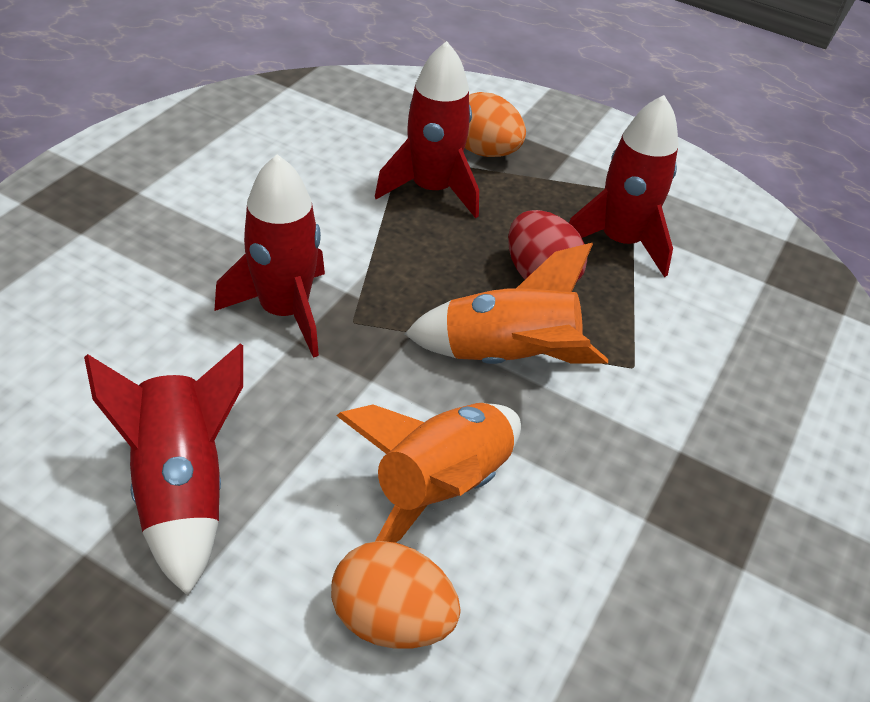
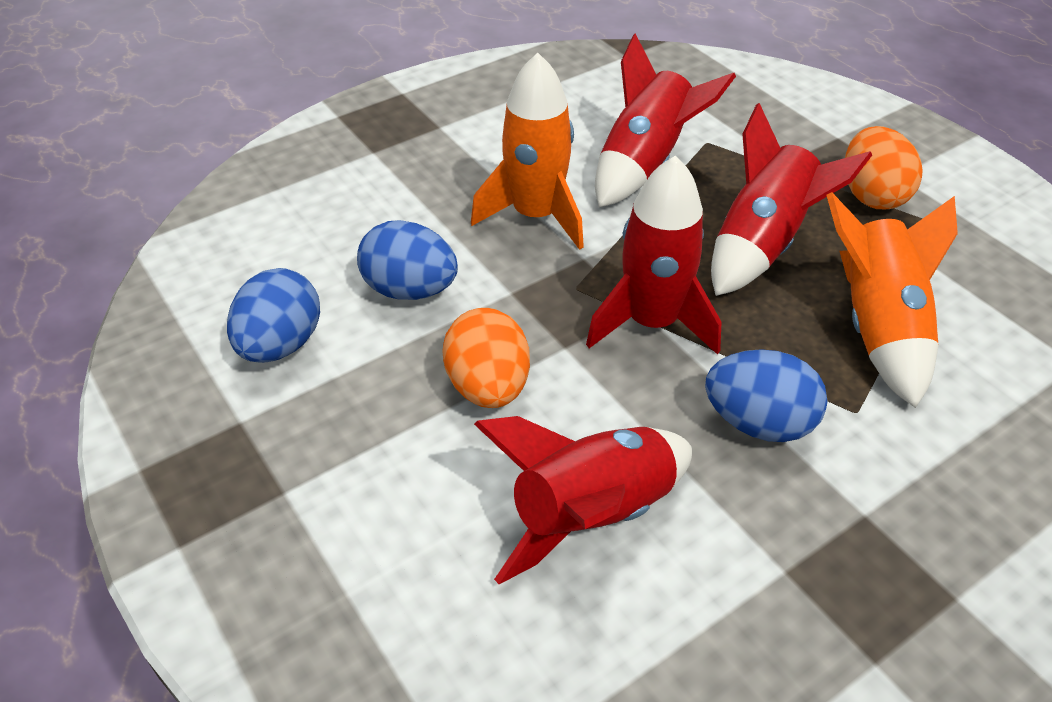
blue egg: 0 -> 3
red egg: 1 -> 0

